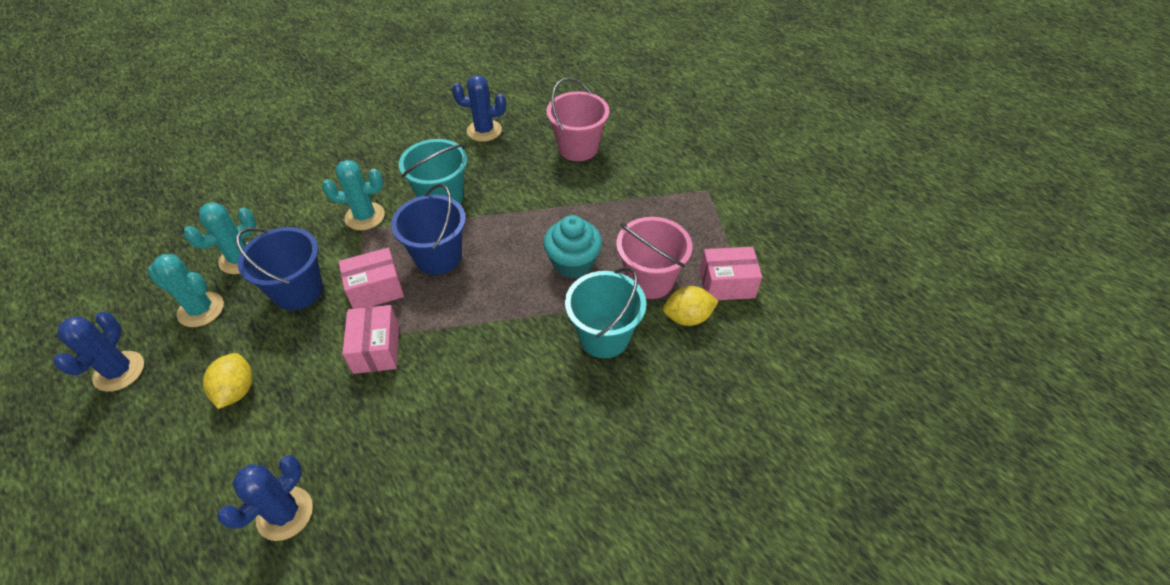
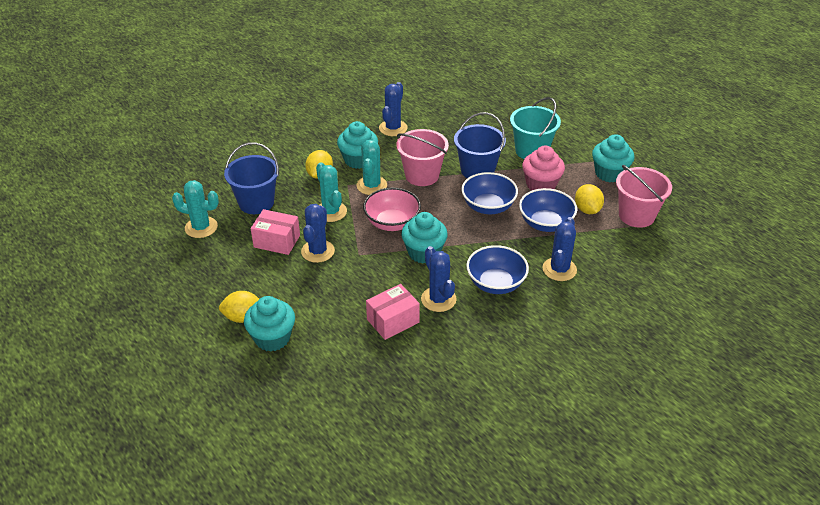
blue bowl: 0 -> 3
blue cactus: 3 -> 4
pink bowl: 0 -> 1
pink box: 3 -> 2
pink cupcake: 0 -> 1
turquoise bucket: 2 -> 1
turquoise cupcake: 1 -> 4
yellow lemon: 2 -> 3

